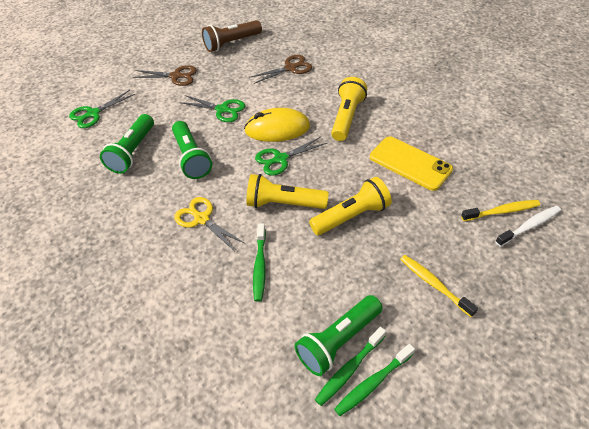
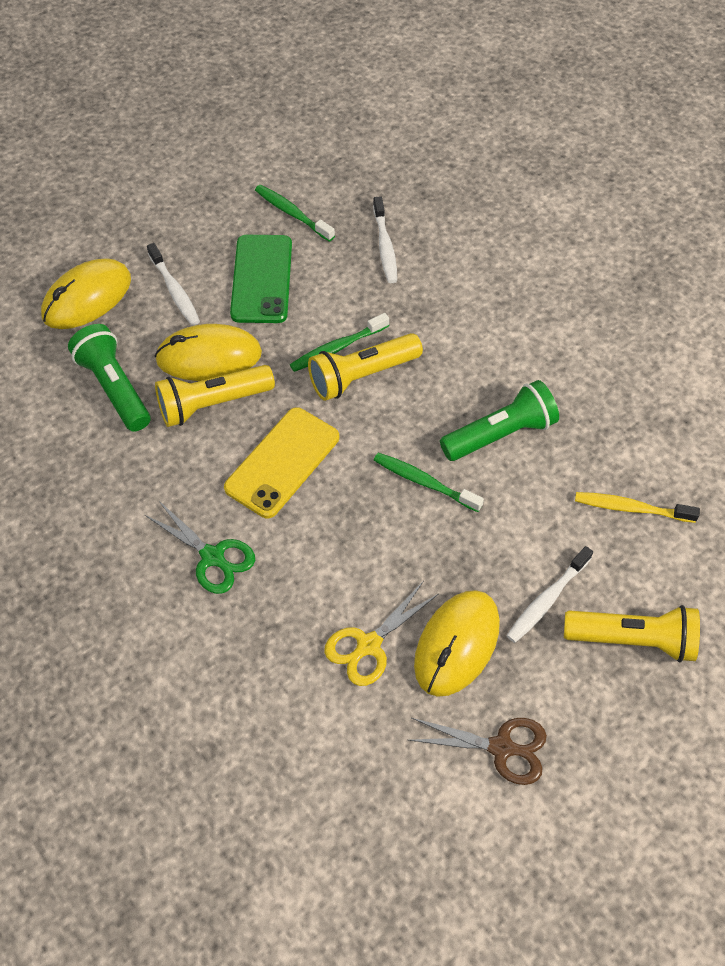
brown flashlight: 1 -> 0
brown scissors: 2 -> 1
green flashlight: 3 -> 2
green phone: 0 -> 1
green scissors: 3 -> 1
white toothbrush: 1 -> 3
yellow mouse: 1 -> 3
yellow toothbrush: 2 -> 1

